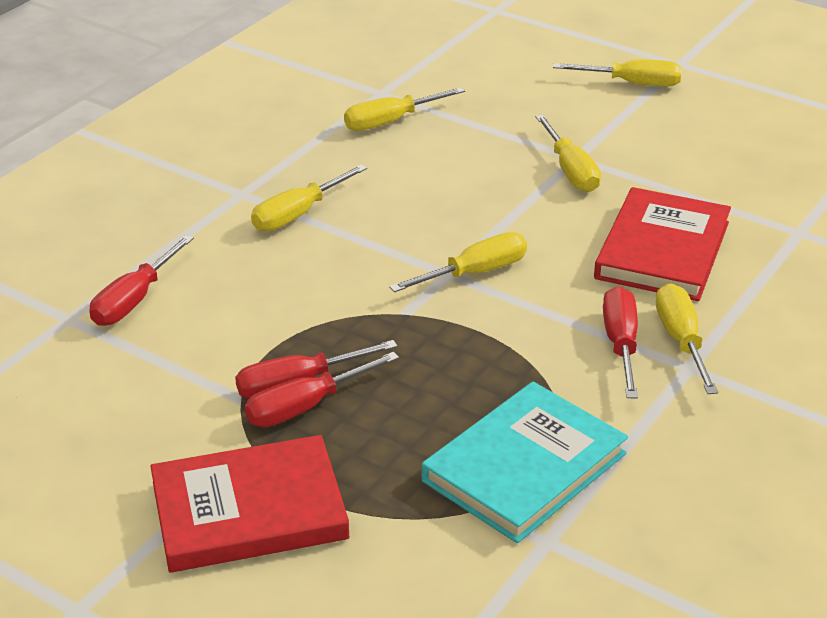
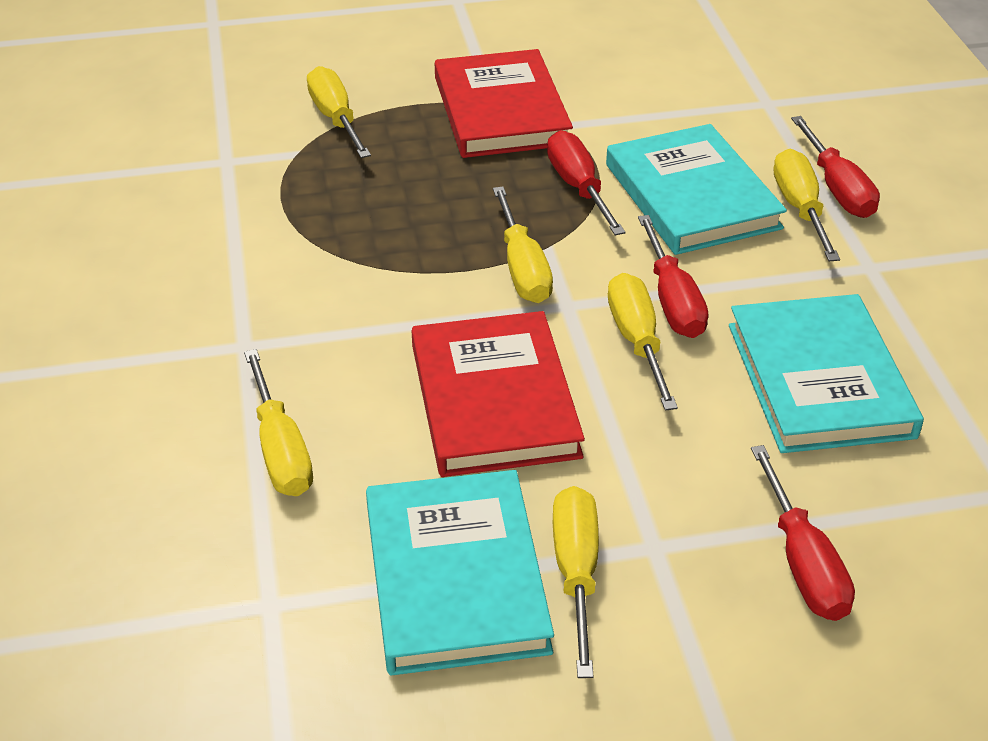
turquoise book: 1 -> 3

